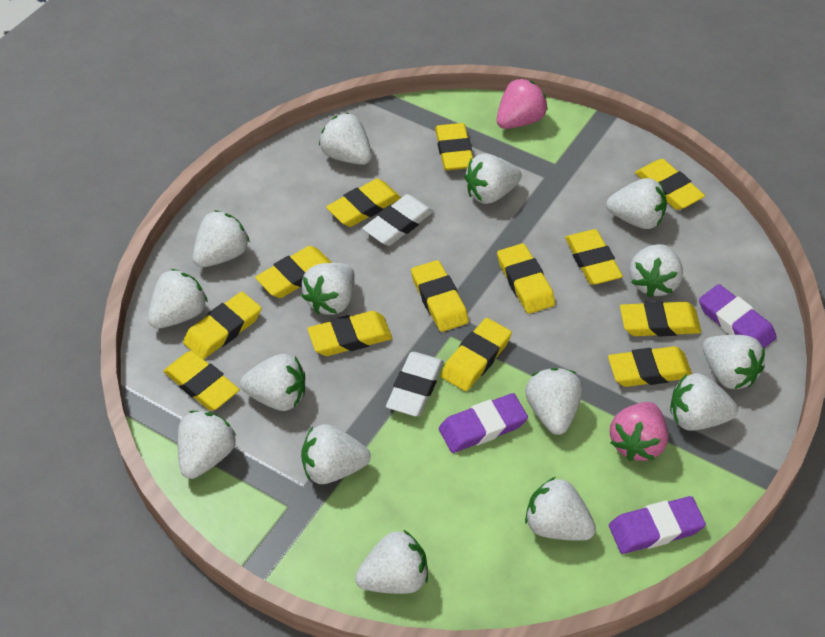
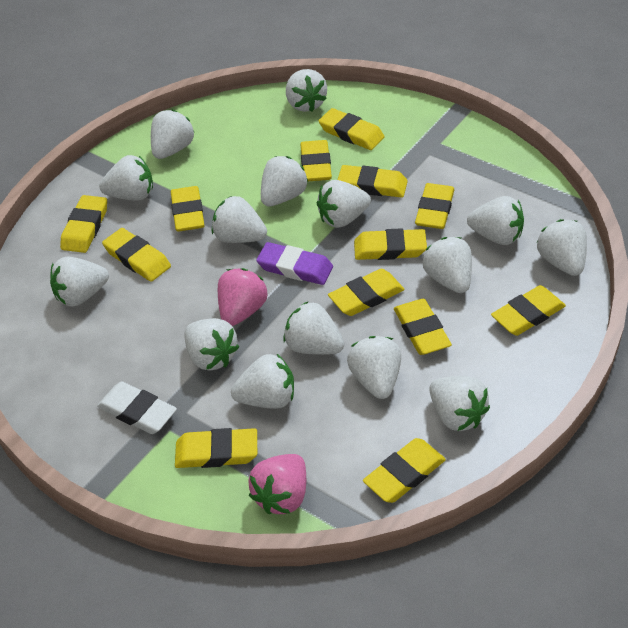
purple eraser: 3 -> 1
white eraser: 2 -> 1

